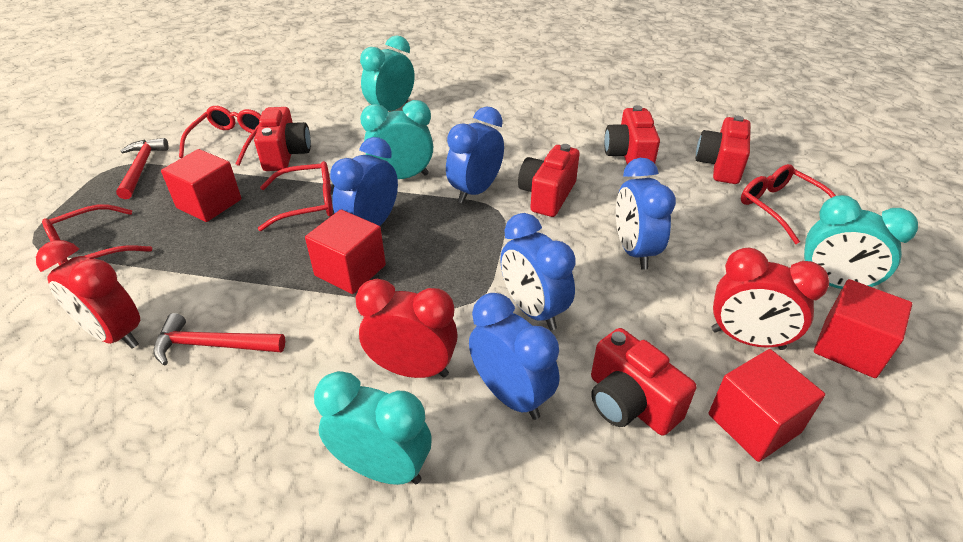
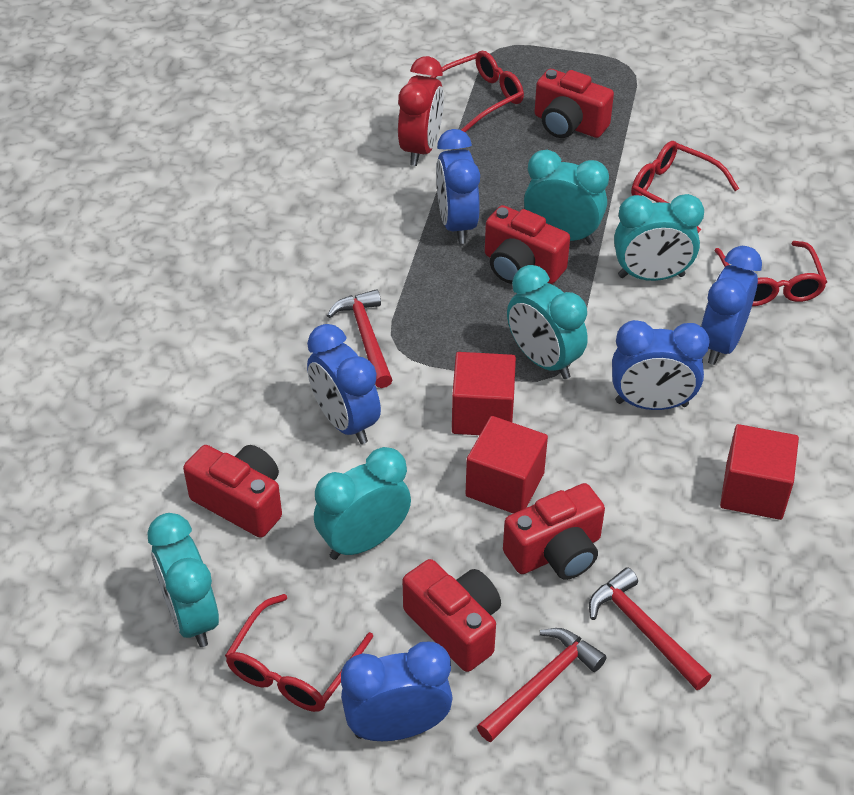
red clock: 3 -> 1
red cube: 4 -> 3
red hammer: 2 -> 3
turquoise clock: 4 -> 5

